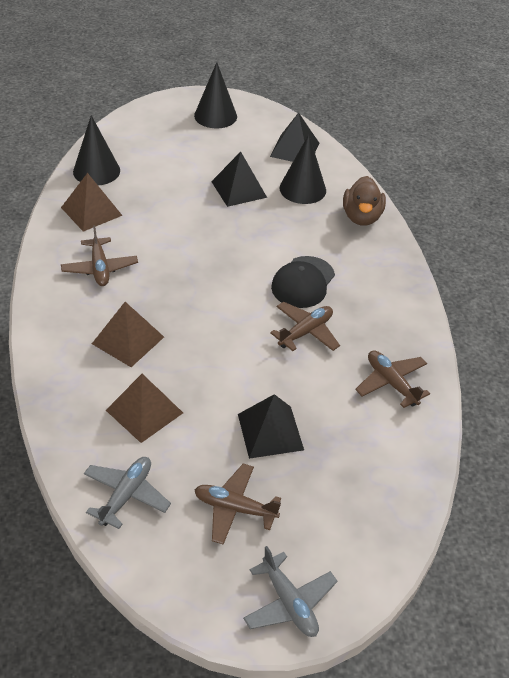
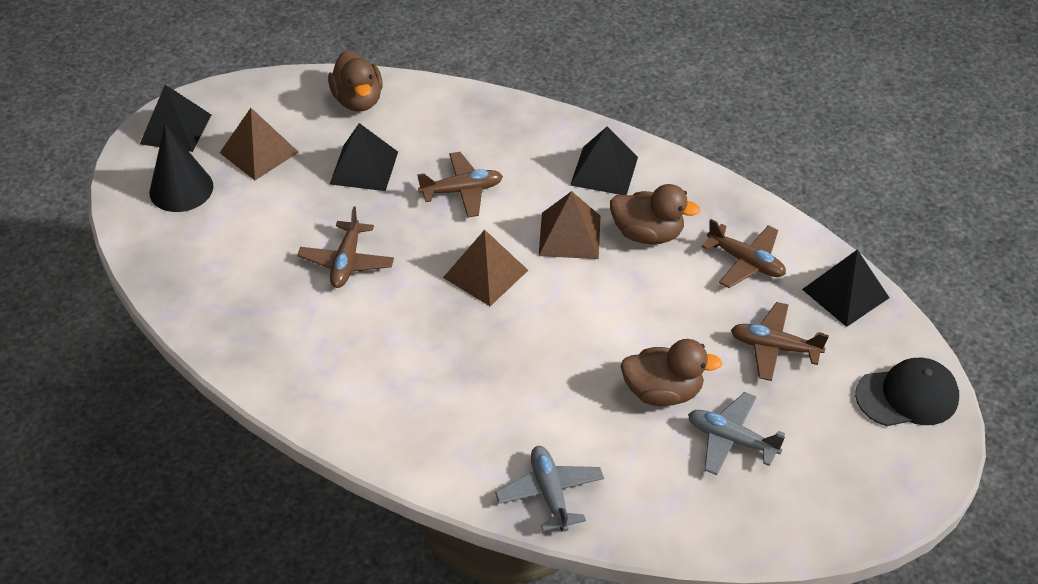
black cone: 3 -> 1
black pyramid: 3 -> 4
brown duck: 1 -> 3

